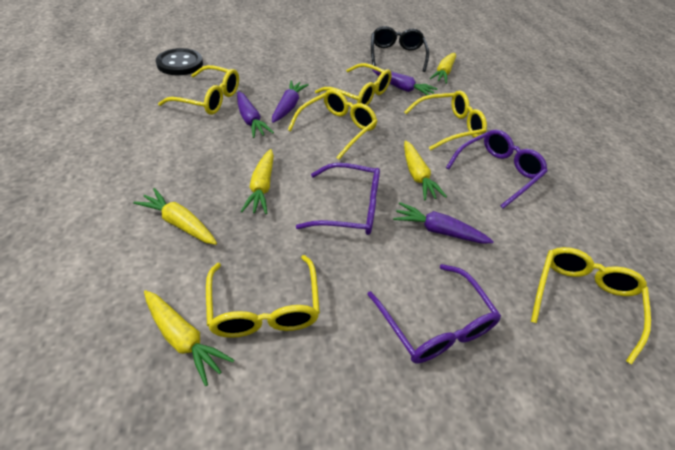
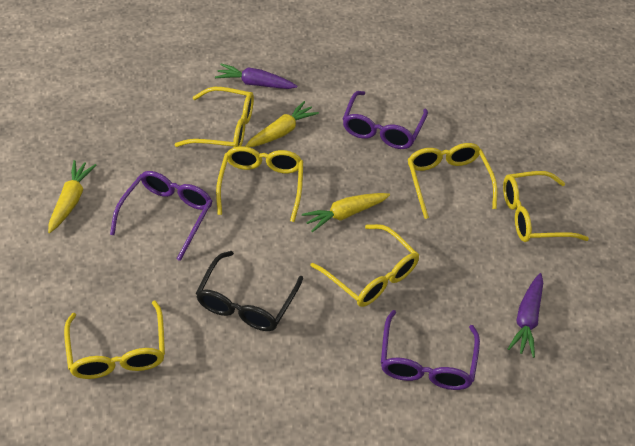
black button: 1 -> 0
purple carrot: 4 -> 2
yellow carrot: 5 -> 3

